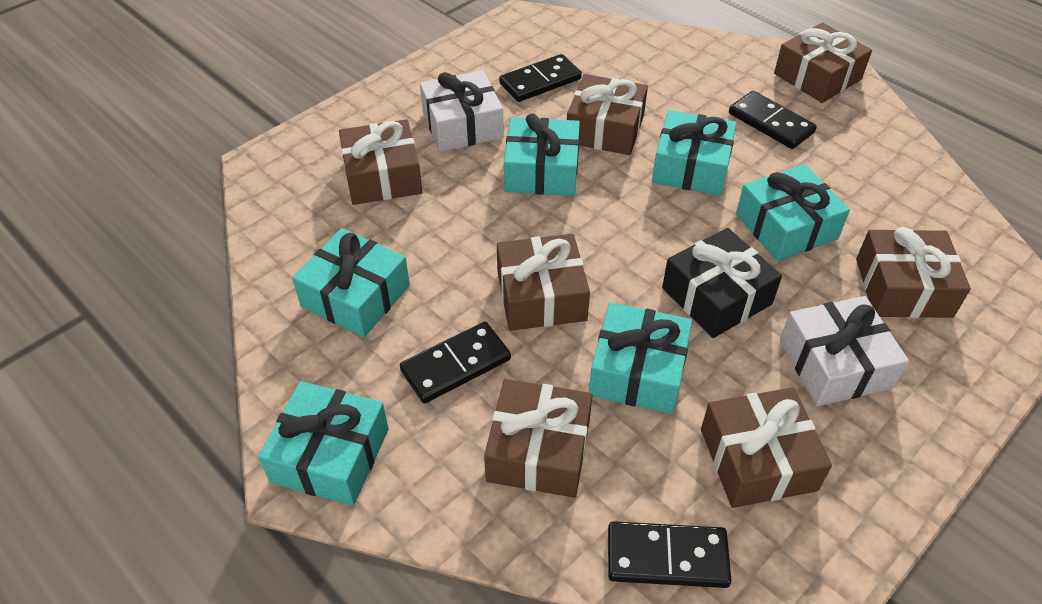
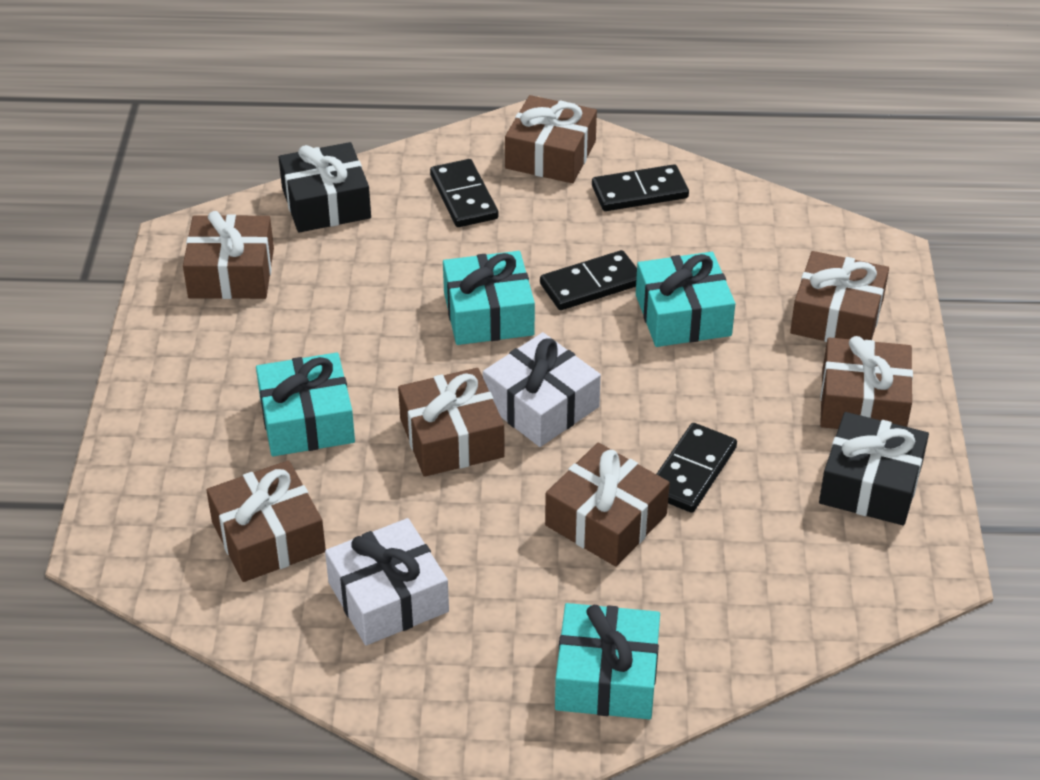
black gift: 1 -> 2
turquoise gift: 6 -> 4

